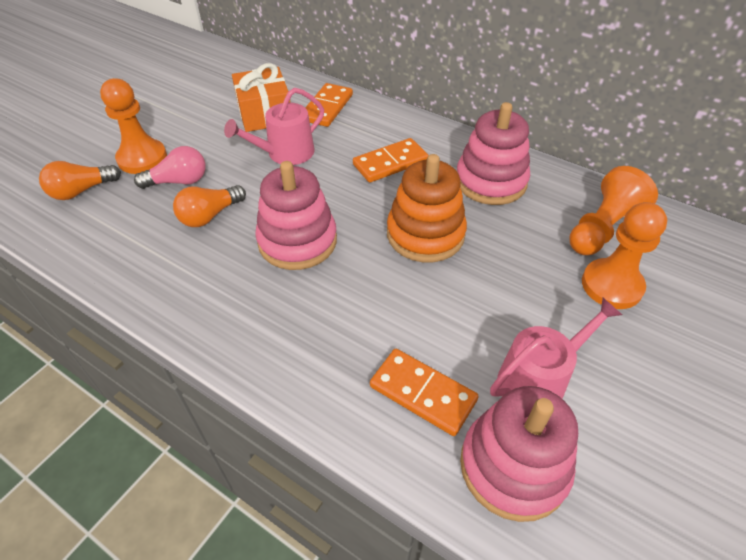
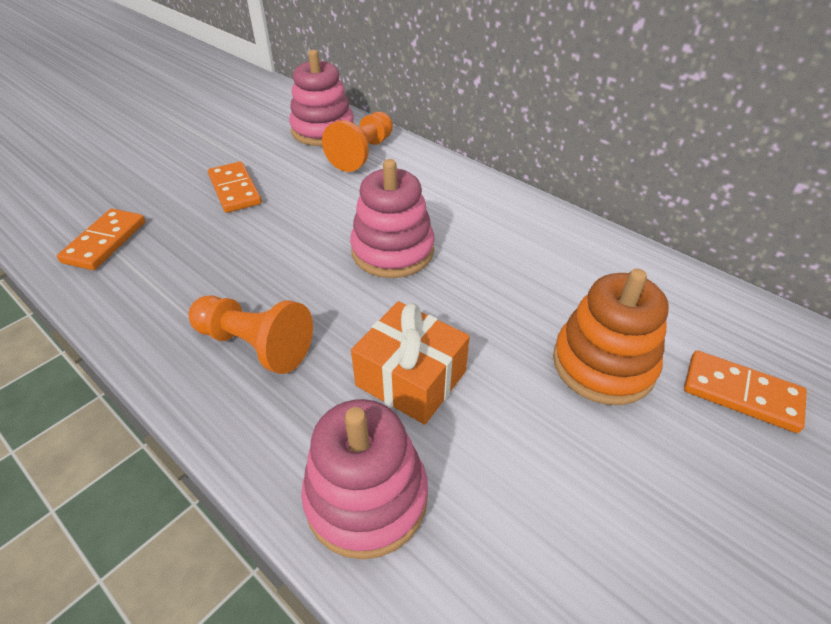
orange light bulb: 2 -> 0
orange pawn: 3 -> 2
pink light bulb: 1 -> 0
pink watering can: 2 -> 0

